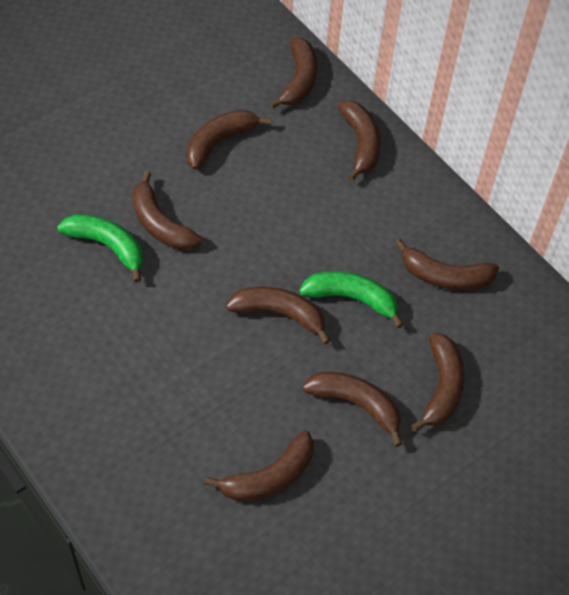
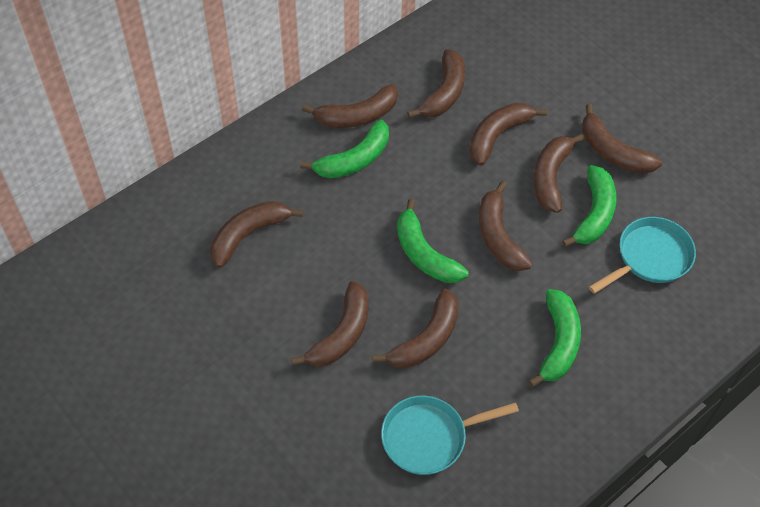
green banana: 2 -> 4
turquoise pan: 0 -> 2

